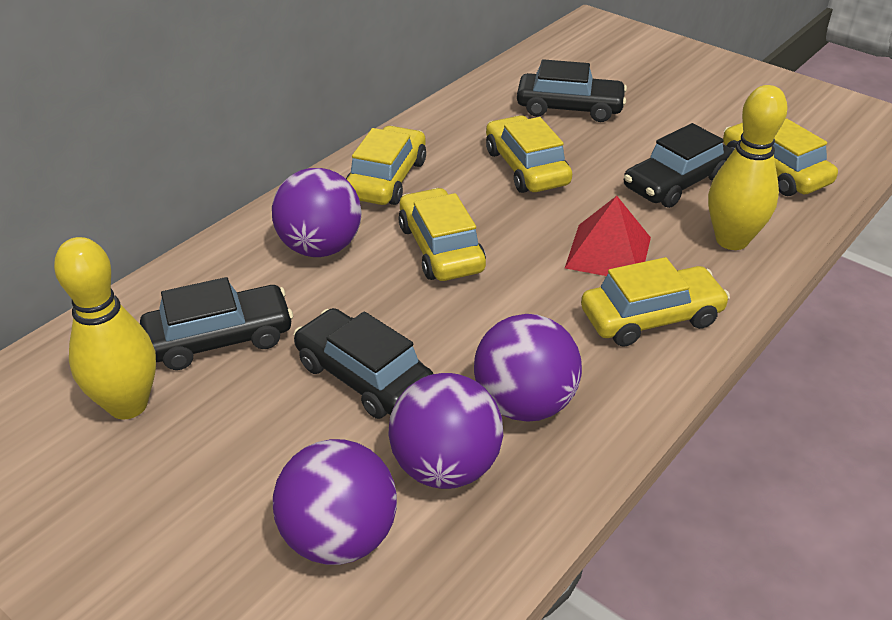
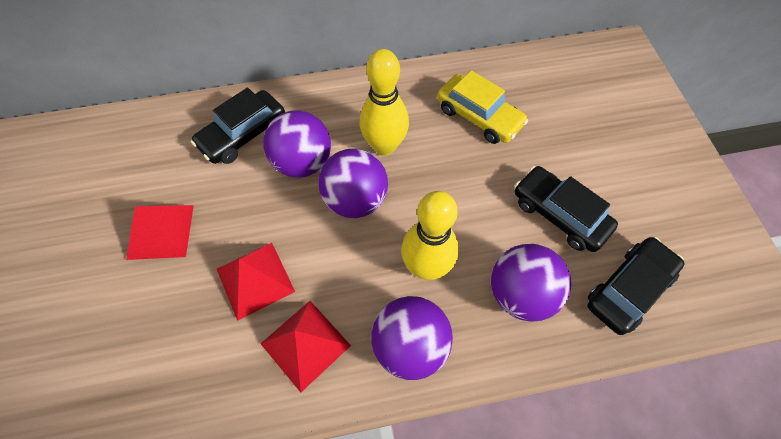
black car: 4 -> 3
red pyramid: 1 -> 3
yellow car: 5 -> 1

